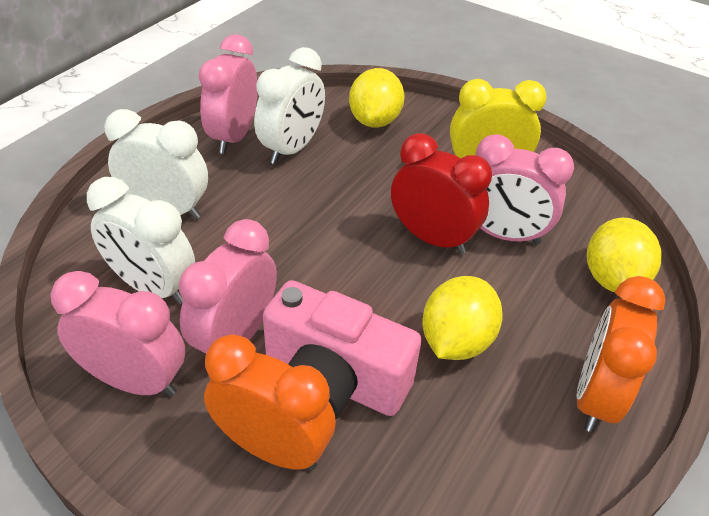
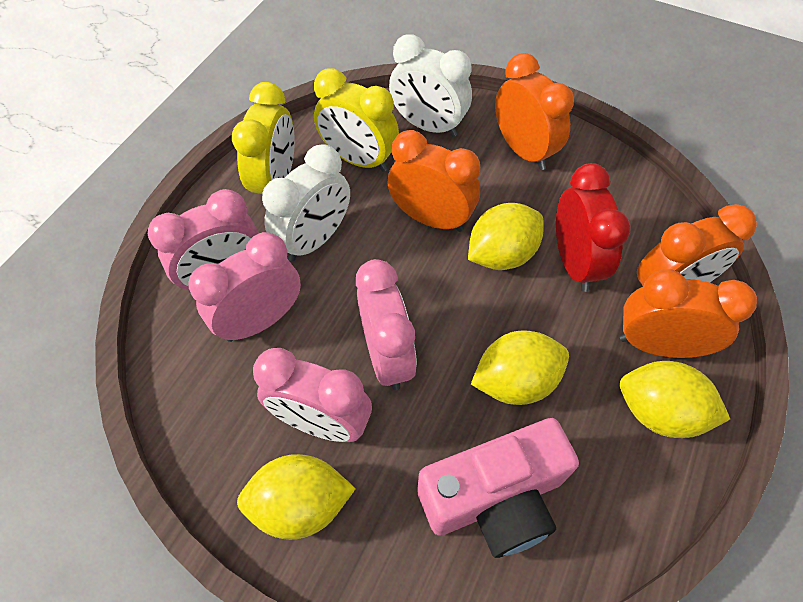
orange clock: 2 -> 4
white clock: 3 -> 2
yellow clock: 1 -> 2
yellow lemon: 3 -> 4

